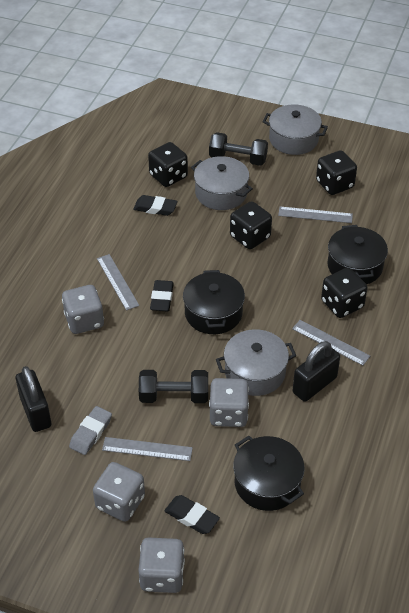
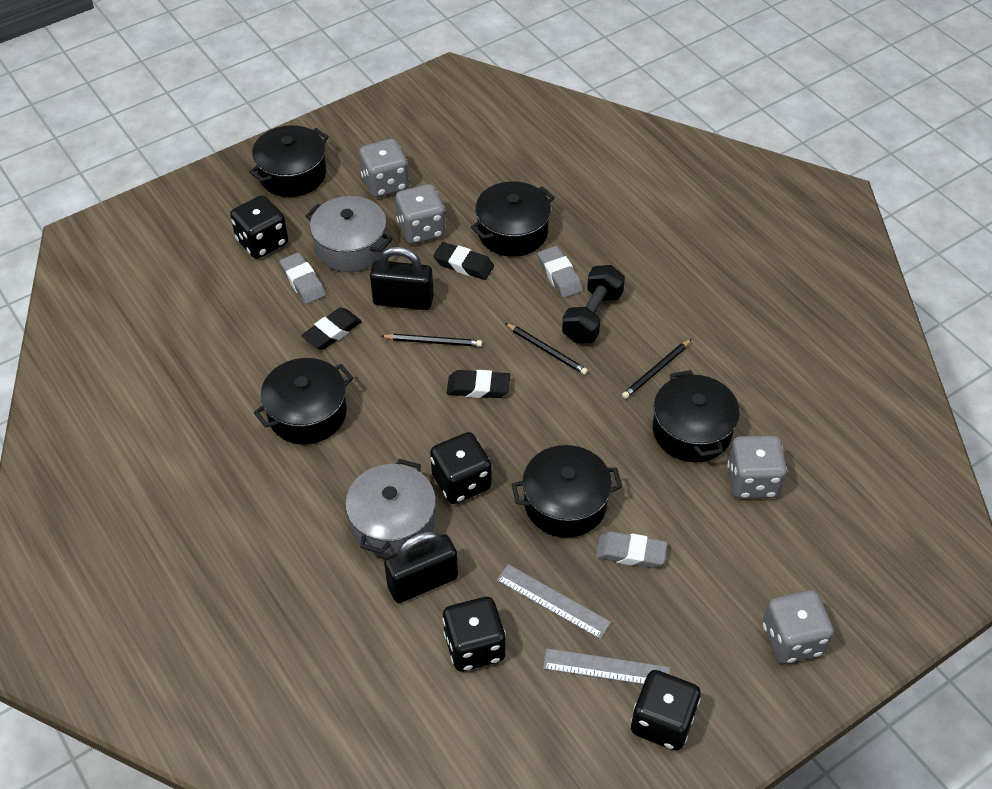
black dumbbell: 2 -> 1
black pencil: 0 -> 3
black pot: 3 -> 5
grey eraser: 1 -> 3
grey pot: 3 -> 2
grey ruler: 4 -> 2

